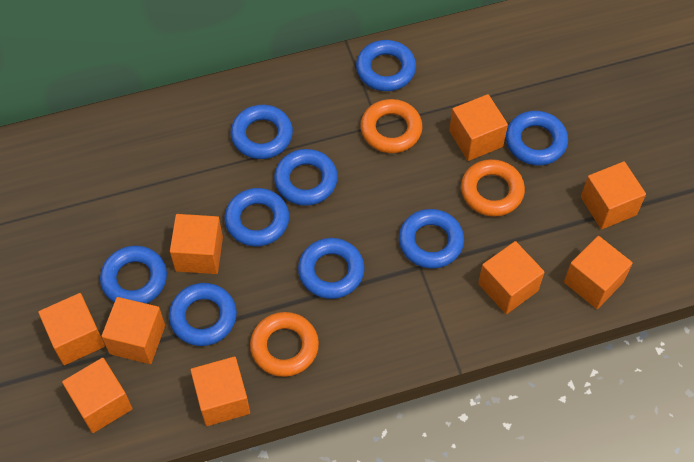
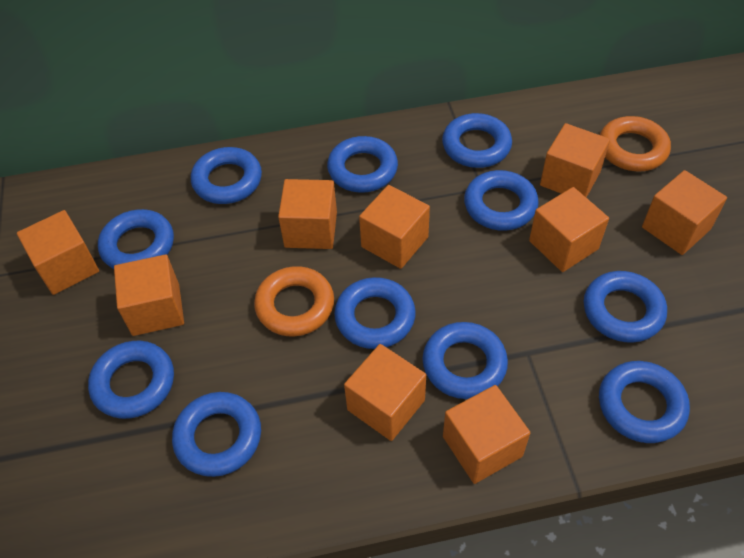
blue ring: 9 -> 11
orange ring: 3 -> 2

